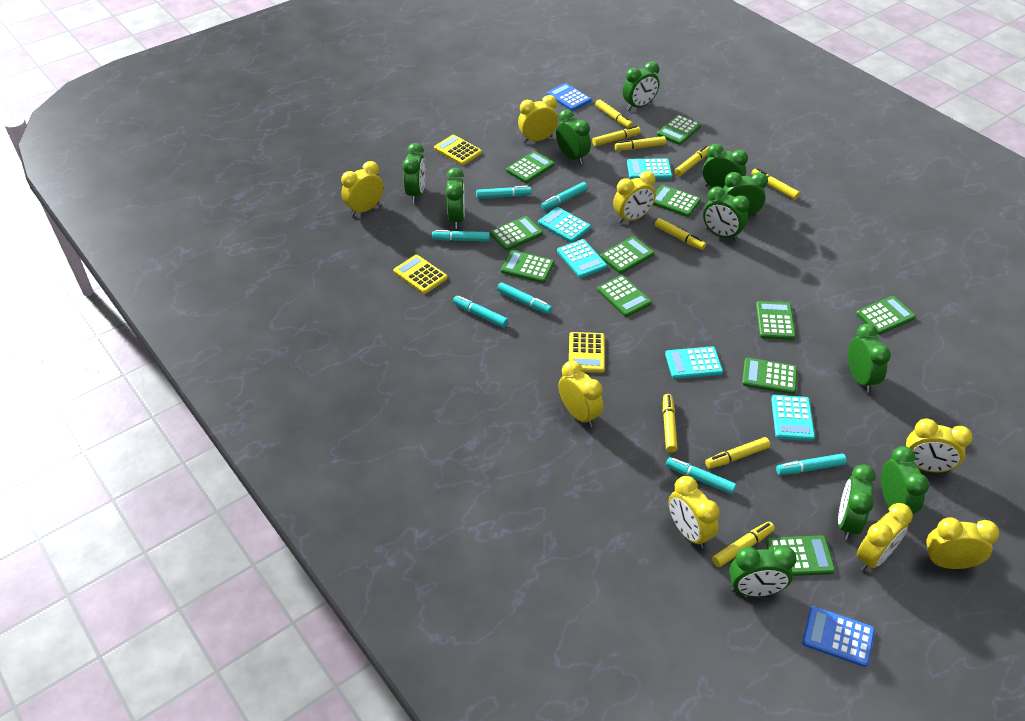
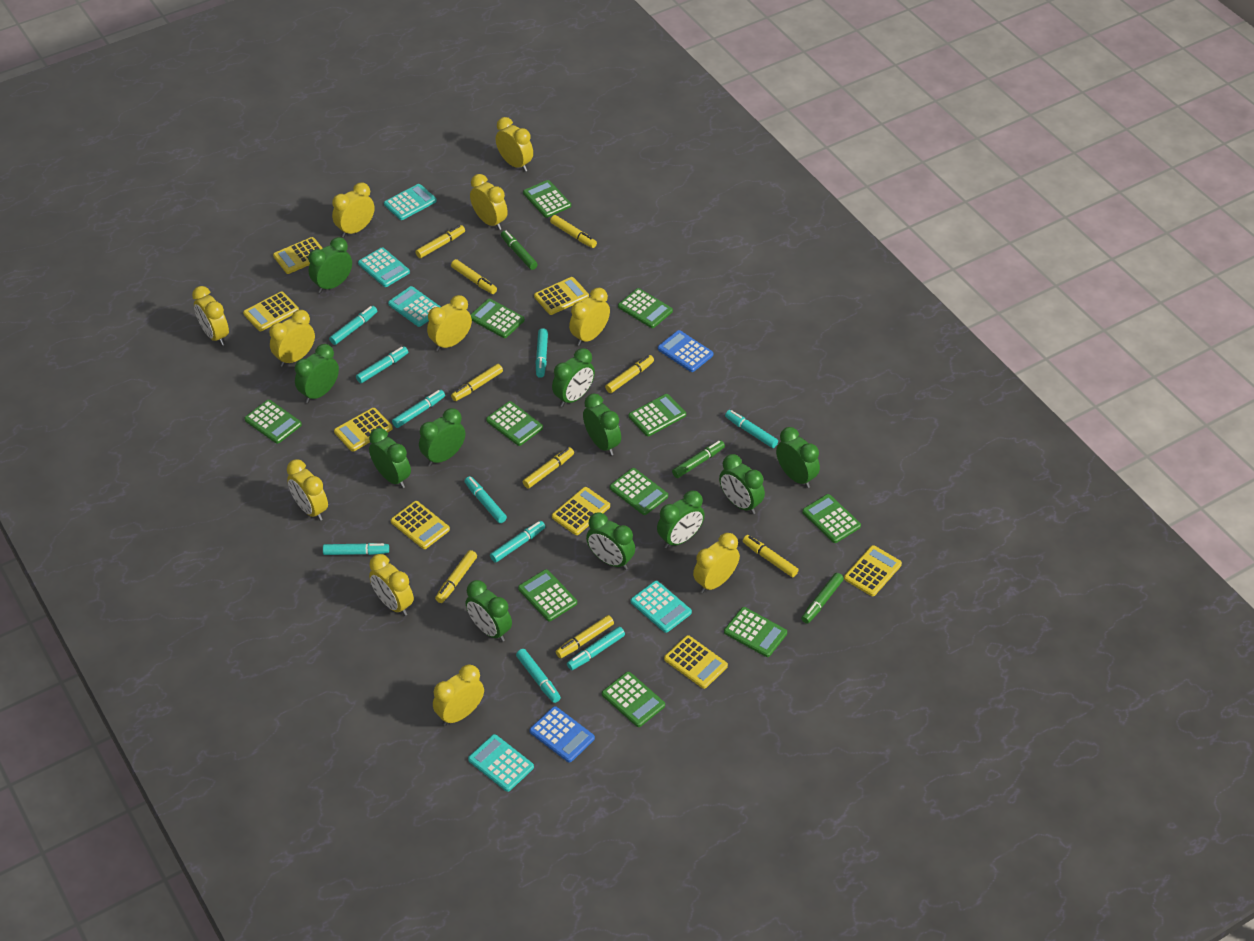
green marker: 0 -> 3
turquoise marker: 7 -> 10
yellow calculator: 3 -> 8
yellow clock: 8 -> 11

